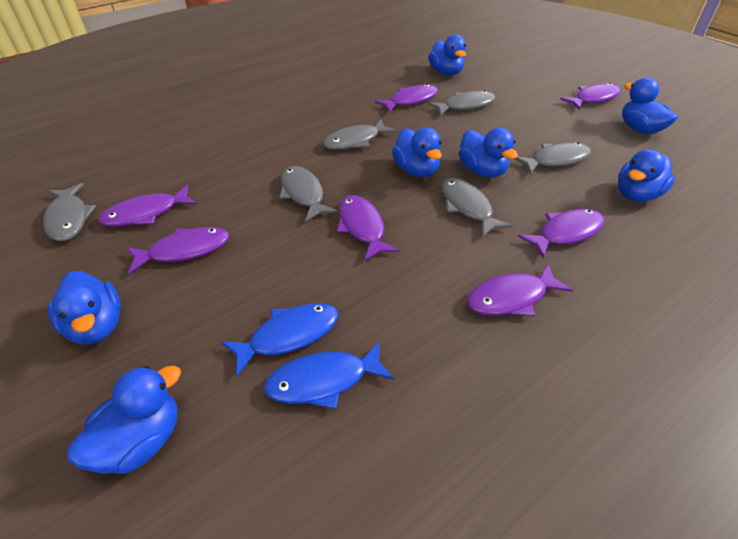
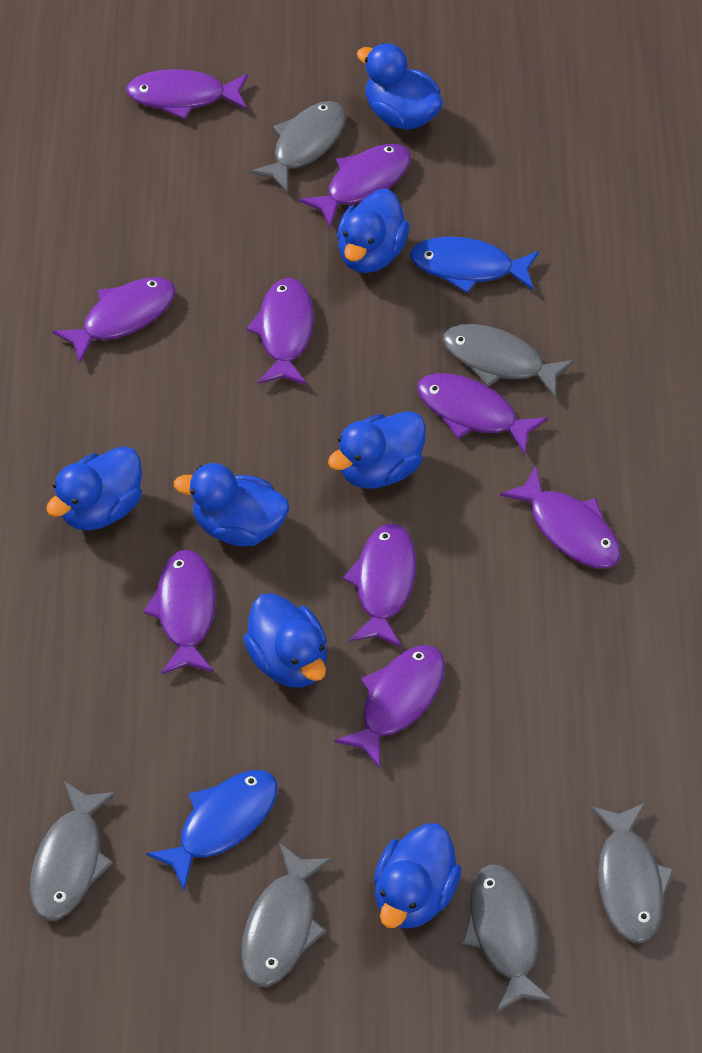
purple fish: 7 -> 9

